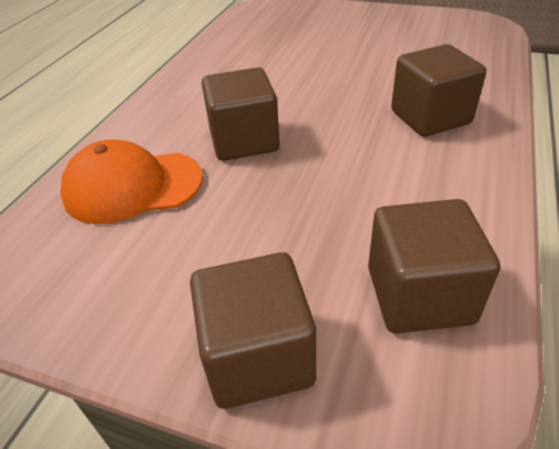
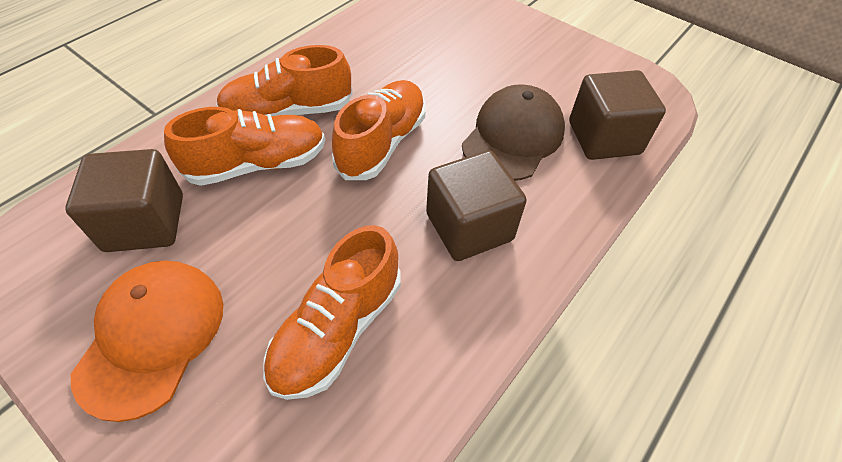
brown cap: 0 -> 1
brown cube: 4 -> 3
orange shoe: 0 -> 4

